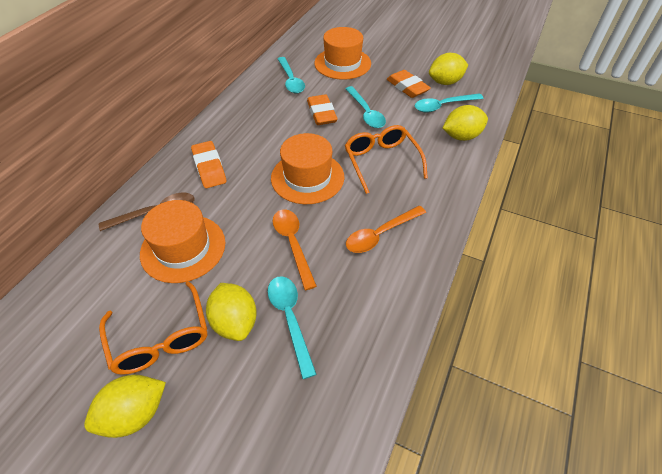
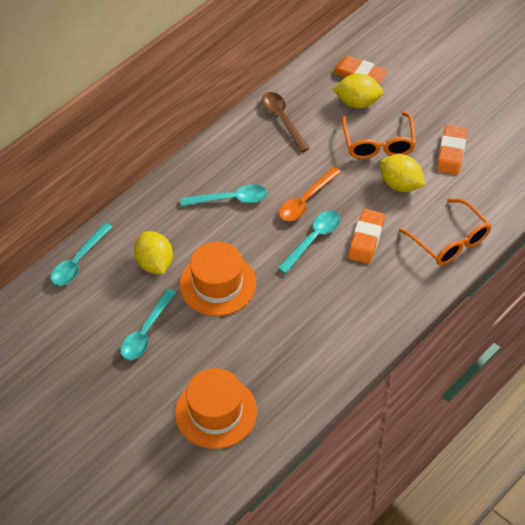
orange hat: 3 -> 2
orange spoon: 2 -> 1
yellow lemon: 4 -> 3

